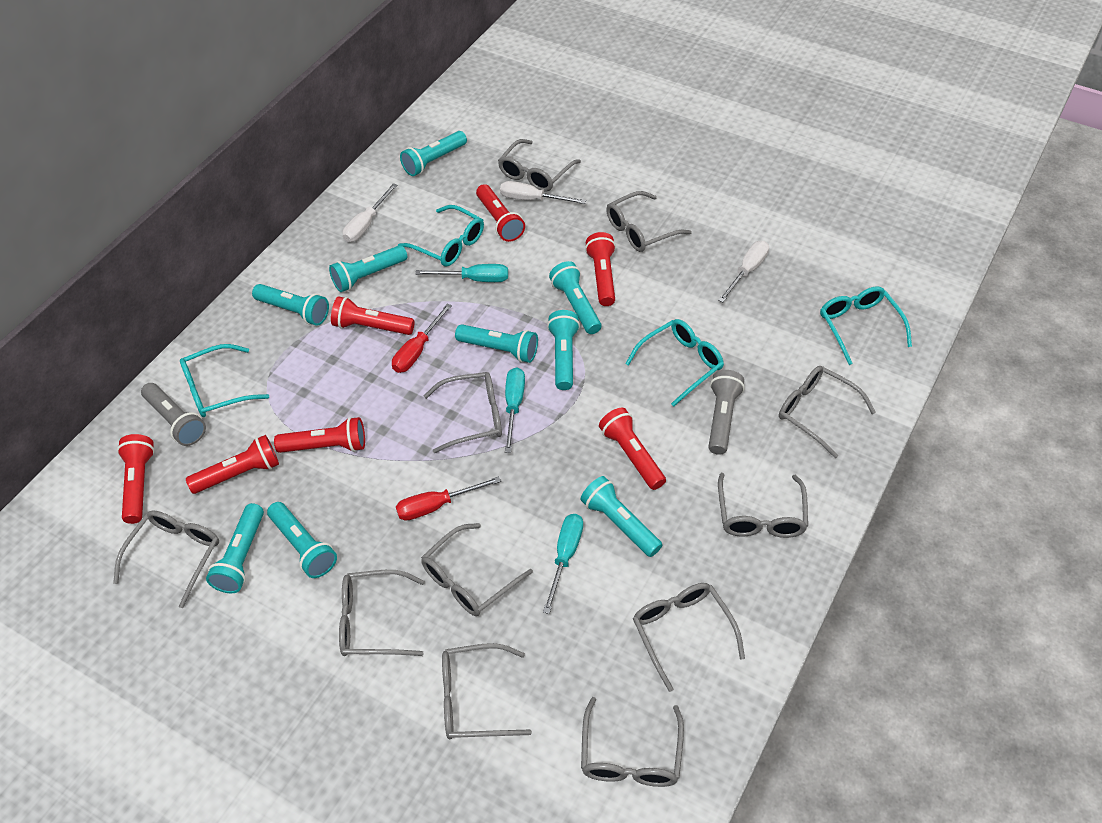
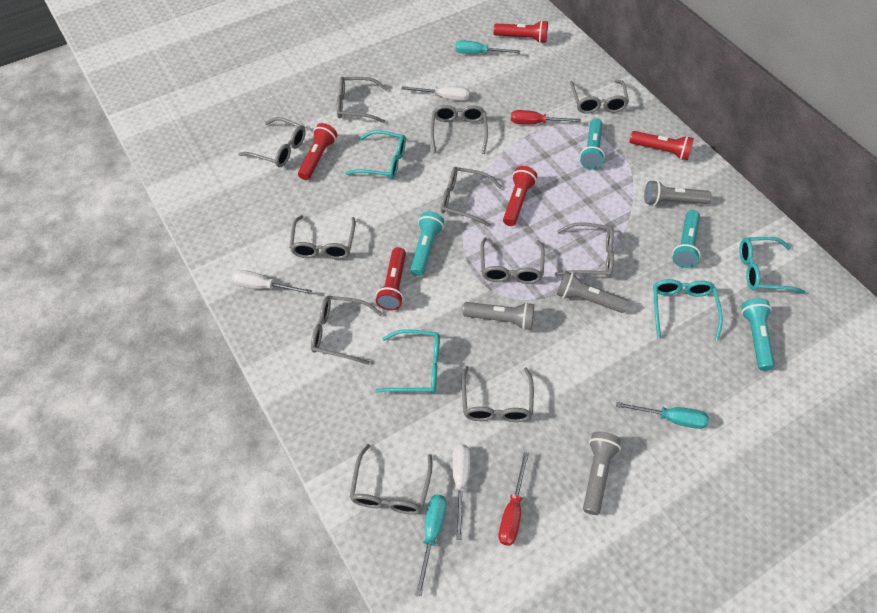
grey flashlight: 2 -> 4
red flashlight: 7 -> 5
turquoise flashlight: 9 -> 4

